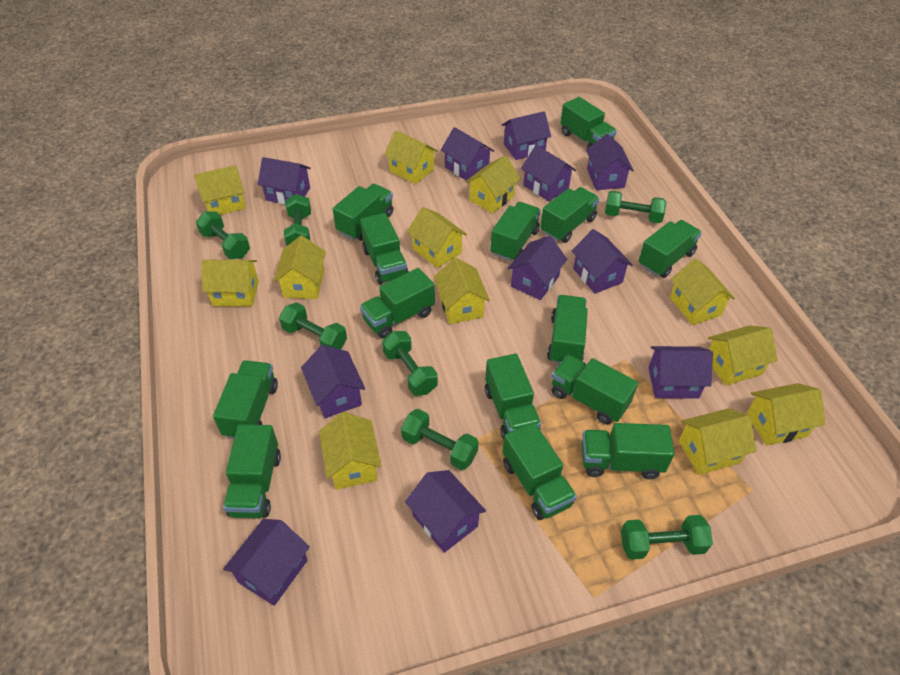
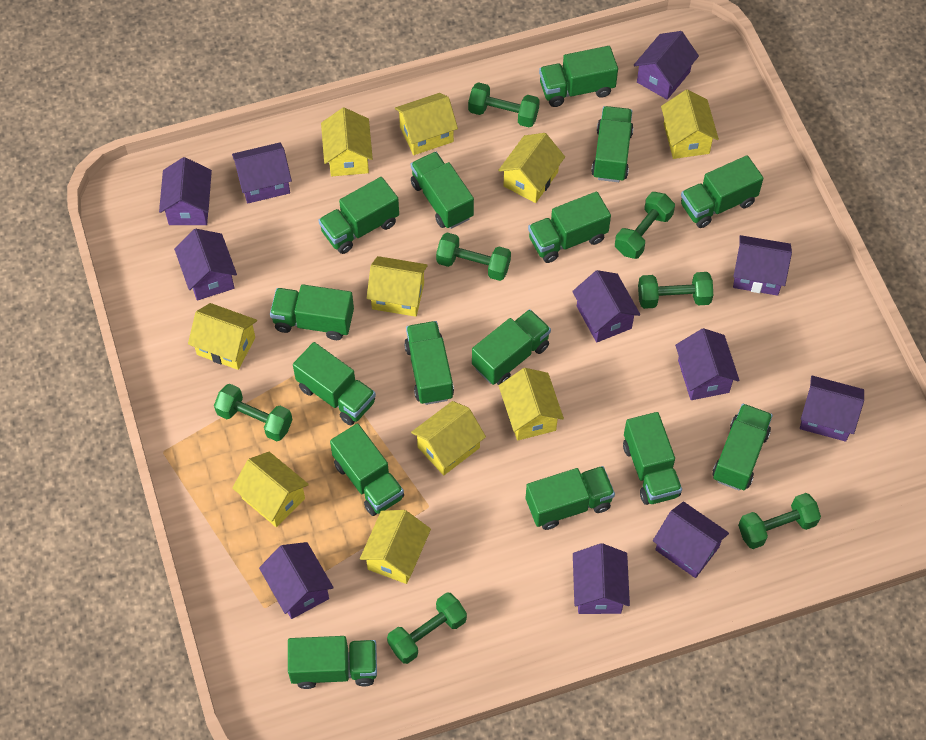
green truck: 14 -> 15
yellow house: 12 -> 10

